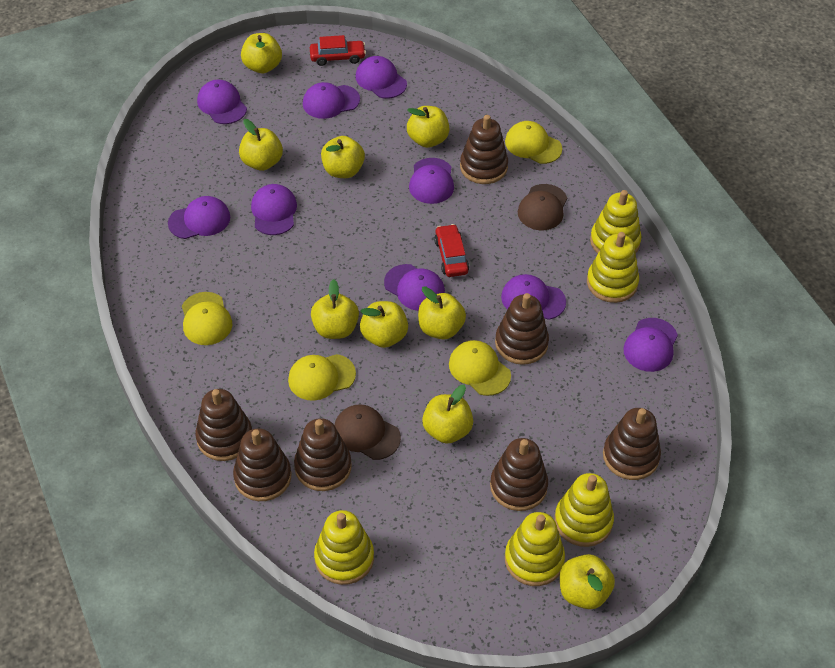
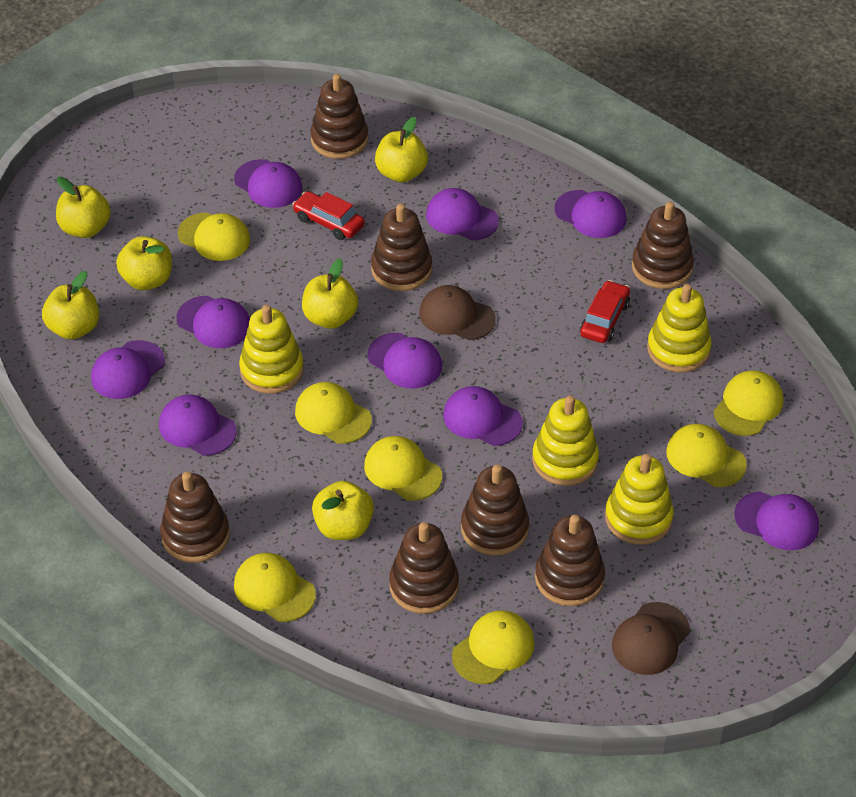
yellow apple: 9 -> 6
yellow cap: 4 -> 7
yellow stacking toy: 5 -> 4

